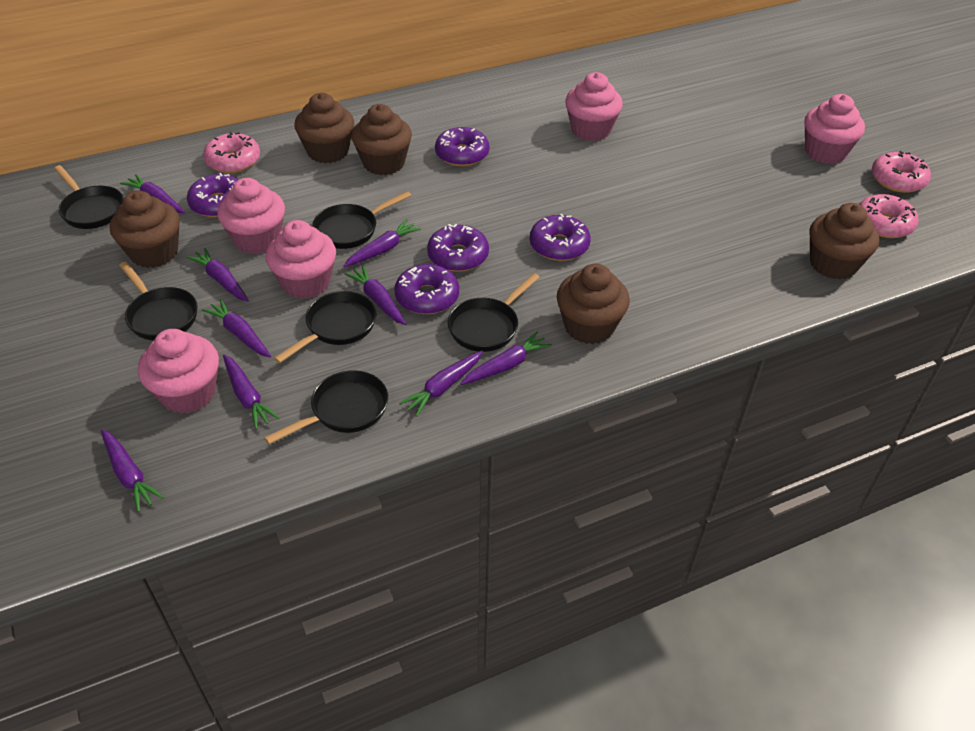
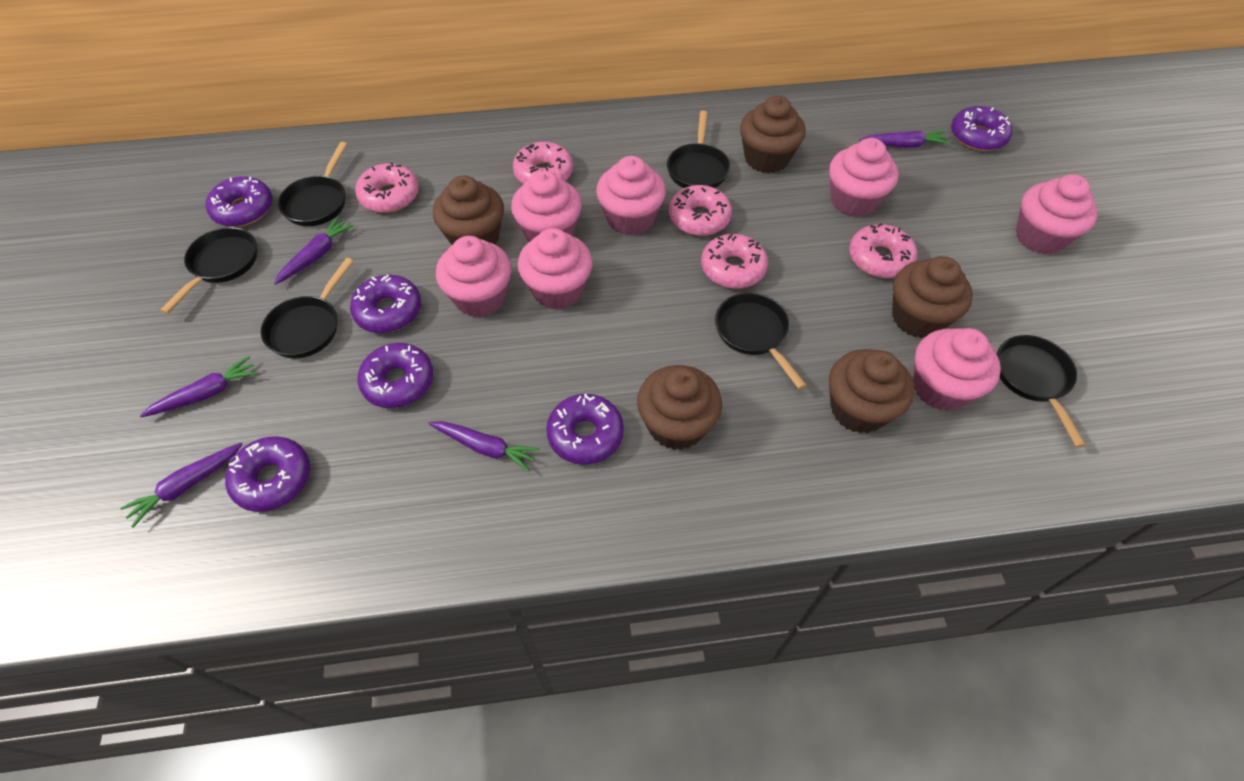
pink cupcake: 5 -> 7
pink donut: 3 -> 5
purple carrot: 9 -> 5
purple donut: 5 -> 6

